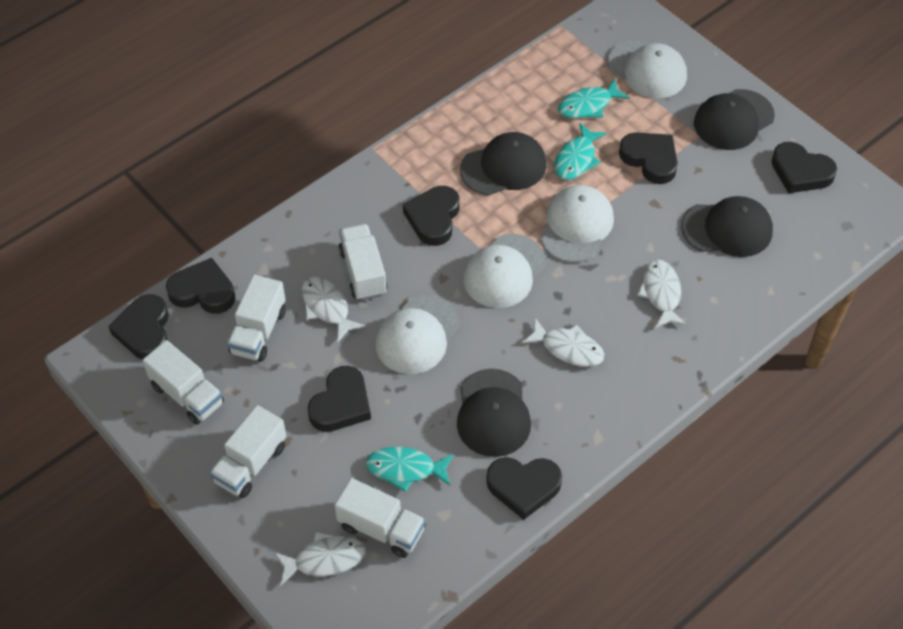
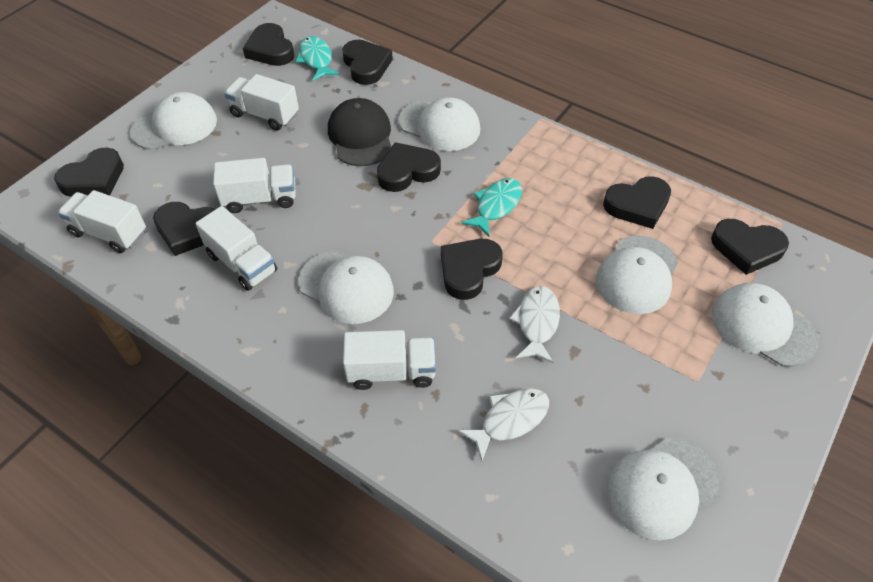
black cap: 4 -> 1
black heart: 7 -> 8
turquoise fish: 3 -> 2
white cap: 4 -> 6
white fish: 4 -> 2

